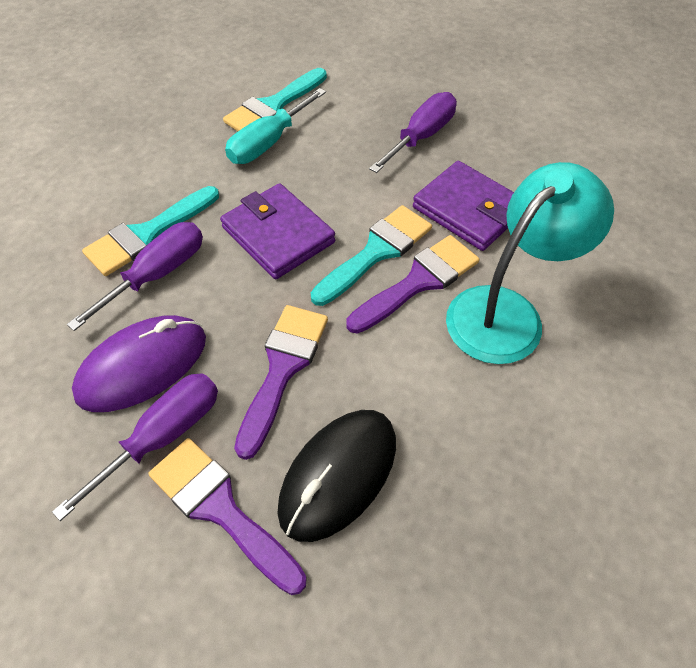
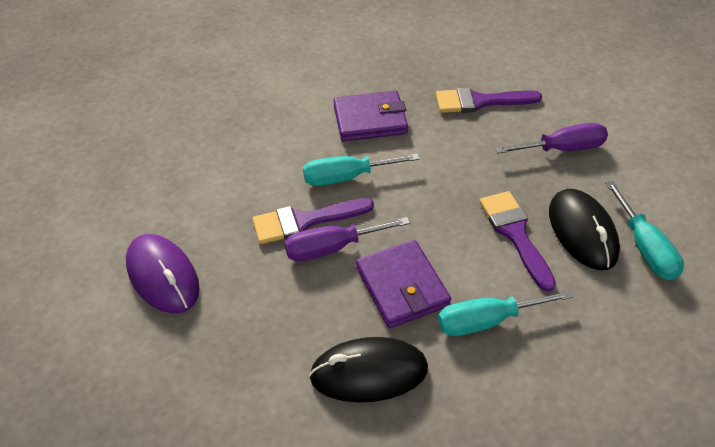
black mouse: 1 -> 2
purple screwdriver: 3 -> 2
turquoise brush: 3 -> 0
turquoise lamp: 1 -> 0
turquoise screwdriver: 1 -> 3

